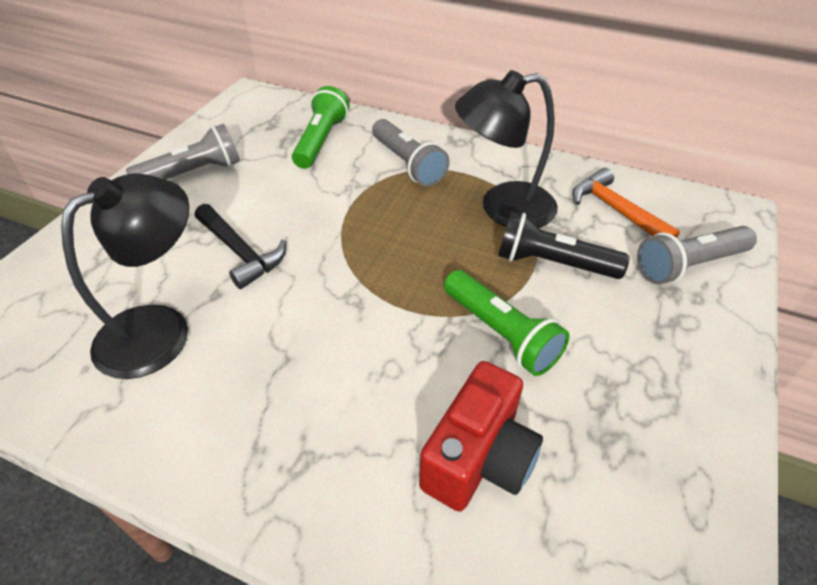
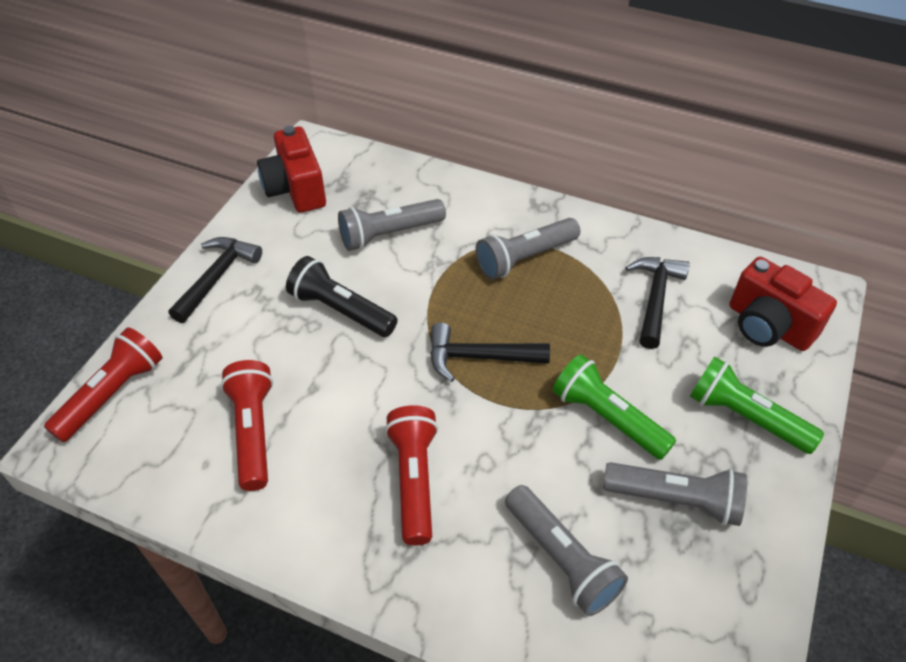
black hammer: 1 -> 3
black lamp: 2 -> 0
grey flashlight: 3 -> 4
orange hammer: 1 -> 0
red camera: 1 -> 2
red flashlight: 0 -> 3

